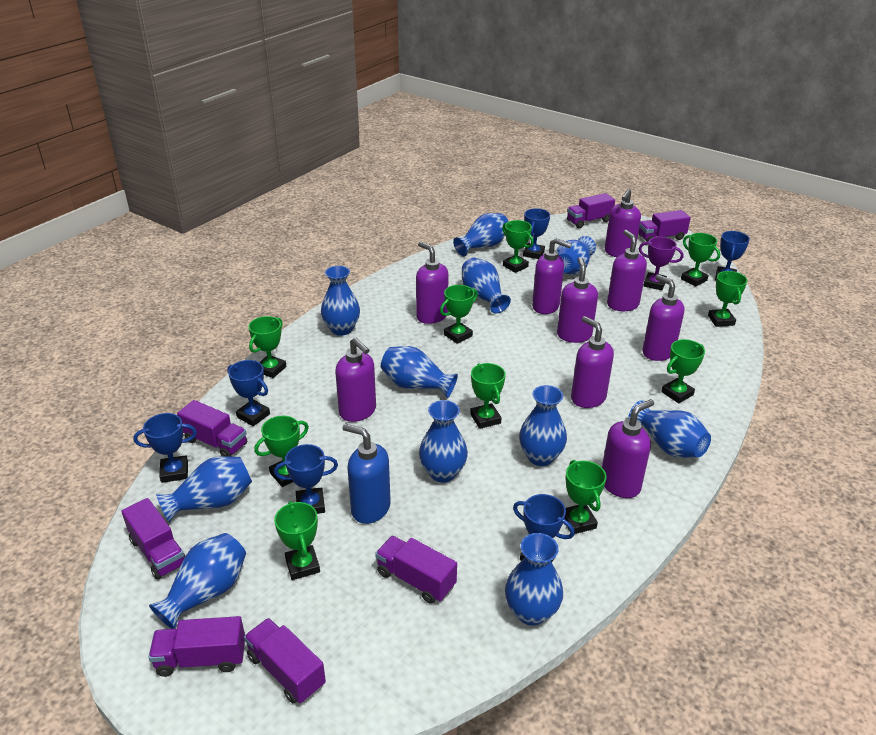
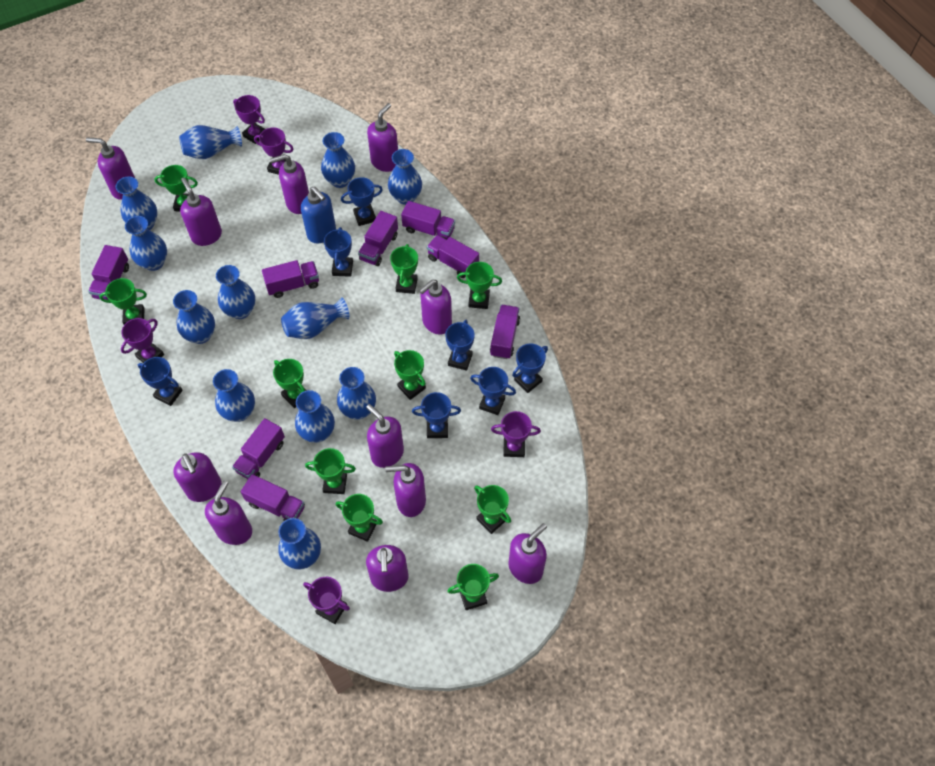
blue trophy: 6 -> 7
blue vase: 11 -> 12
purple soap dispenser: 9 -> 11
purple trophy: 1 -> 5
purple truck: 7 -> 8

